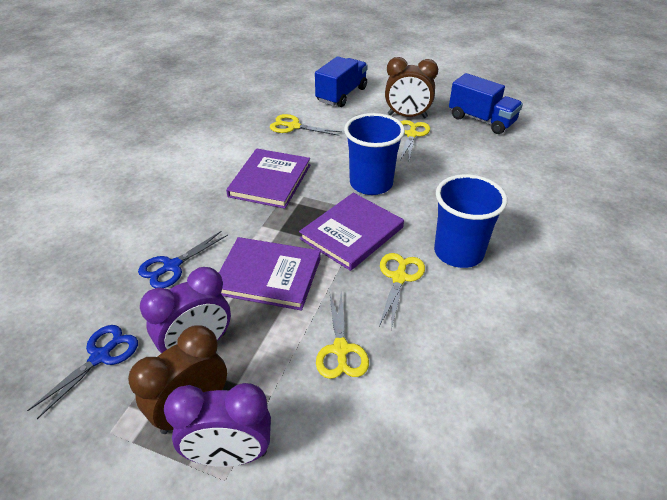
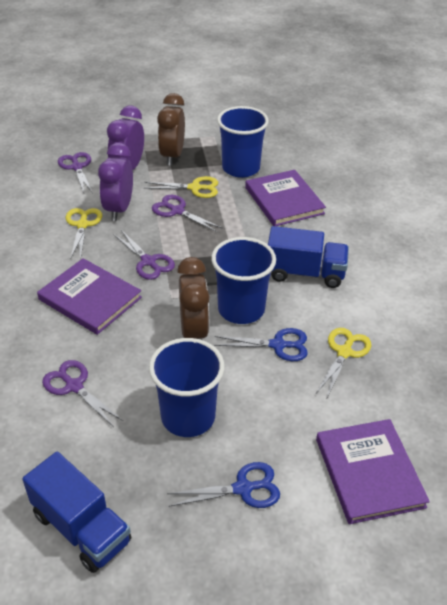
blue cup: 2 -> 3
purple scissors: 0 -> 4
yellow scissors: 4 -> 3

